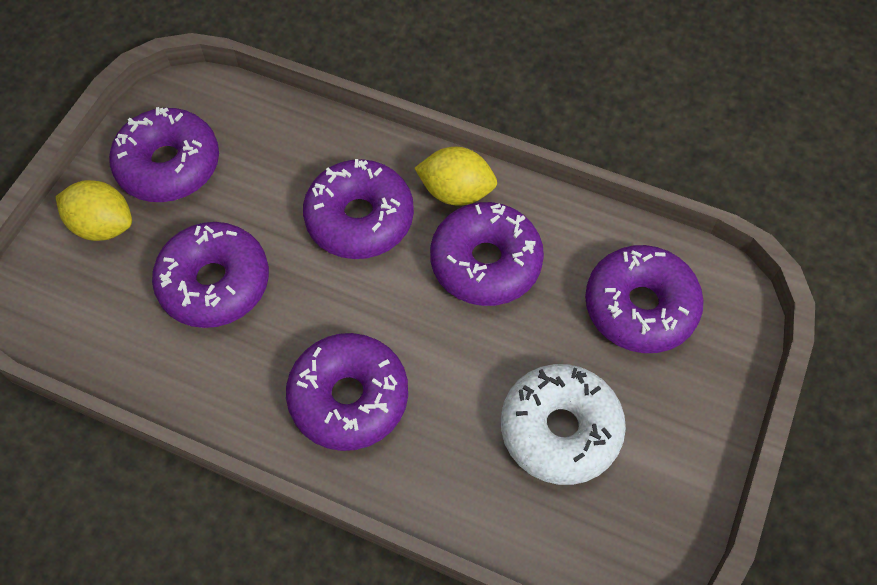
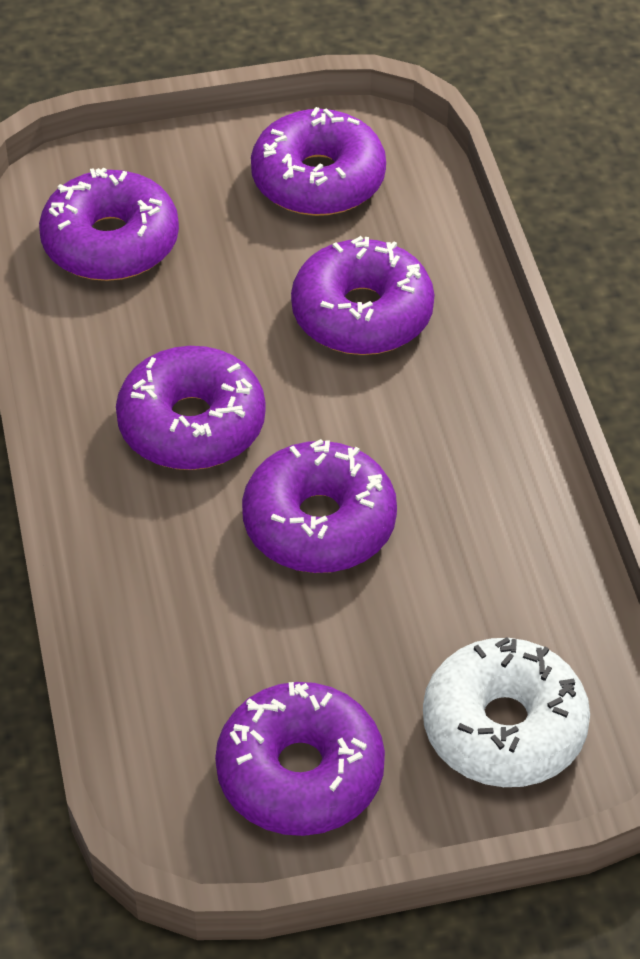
yellow lemon: 2 -> 0

